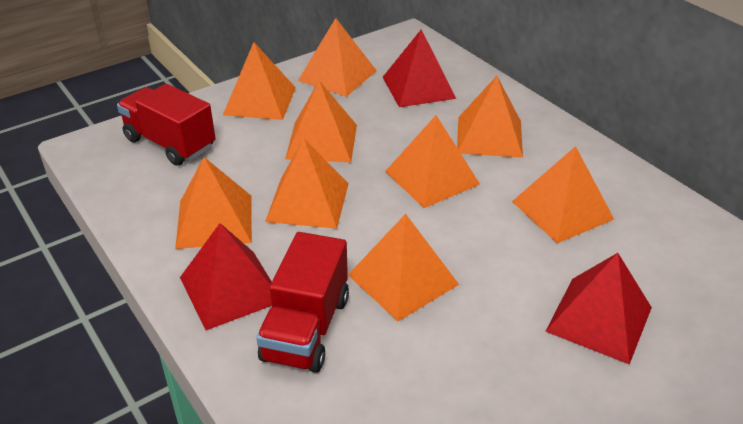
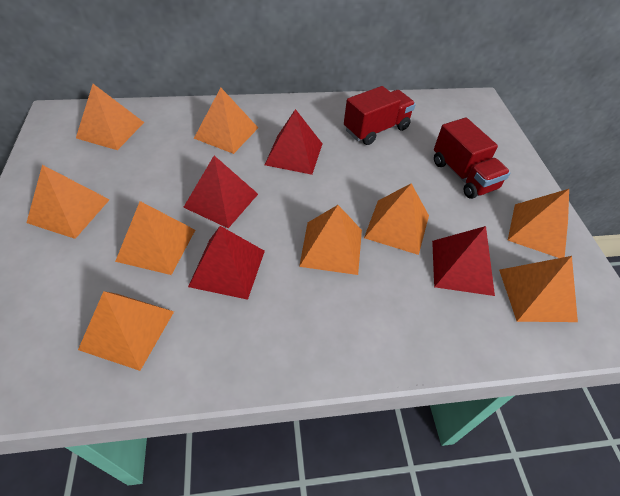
red pyramid: 3 -> 4

